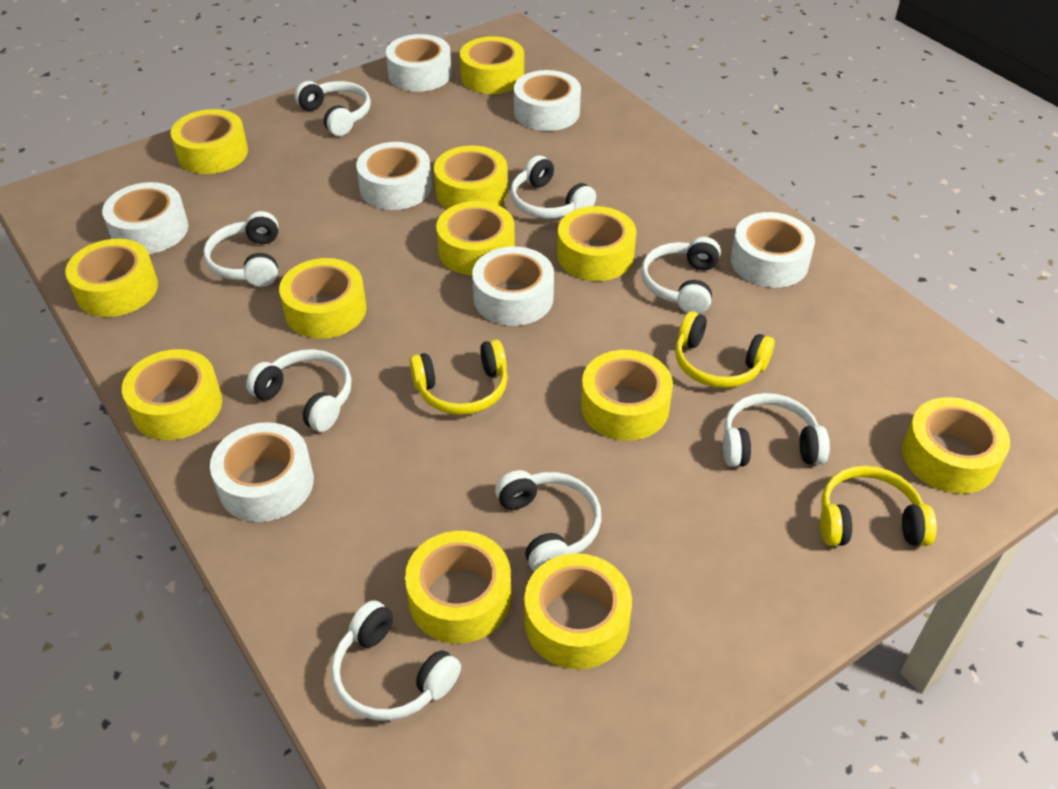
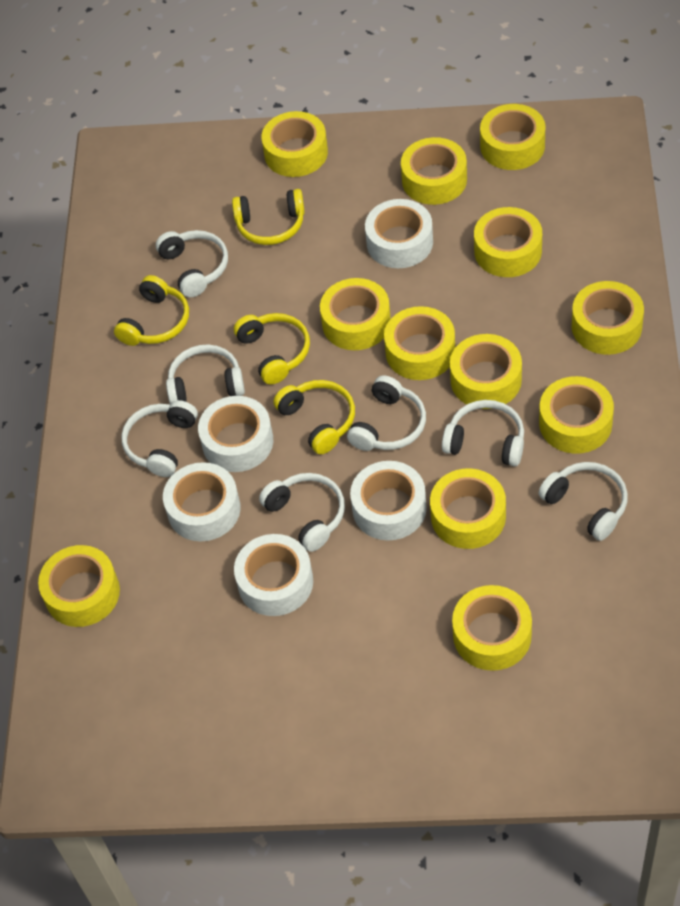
white headphones: 8 -> 7
white tape: 7 -> 5
yellow headphones: 3 -> 4

